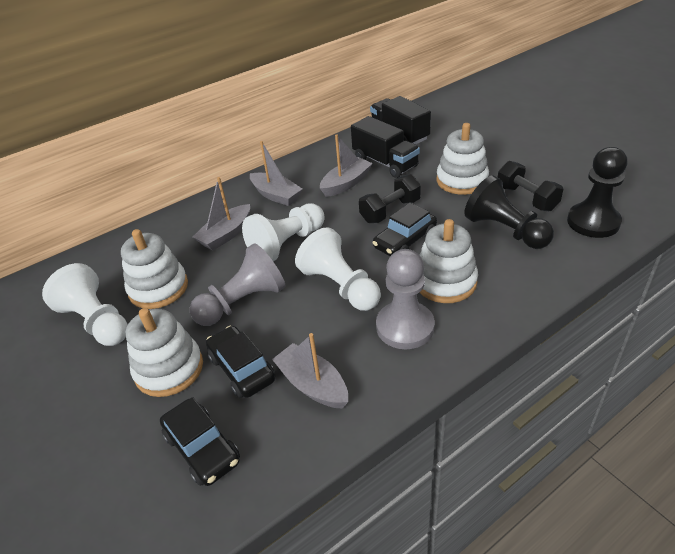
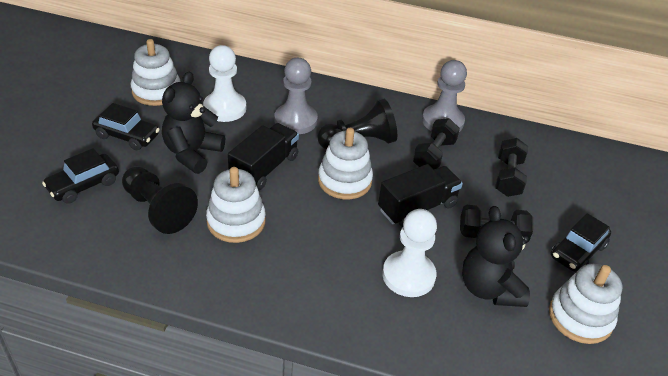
black dumbbell: 2 -> 3
black teddy bear: 0 -> 2
grey boat: 4 -> 0
white pawn: 3 -> 2

